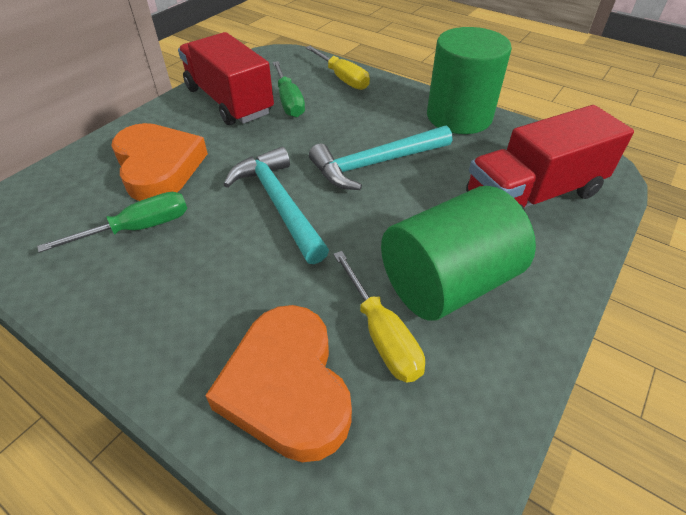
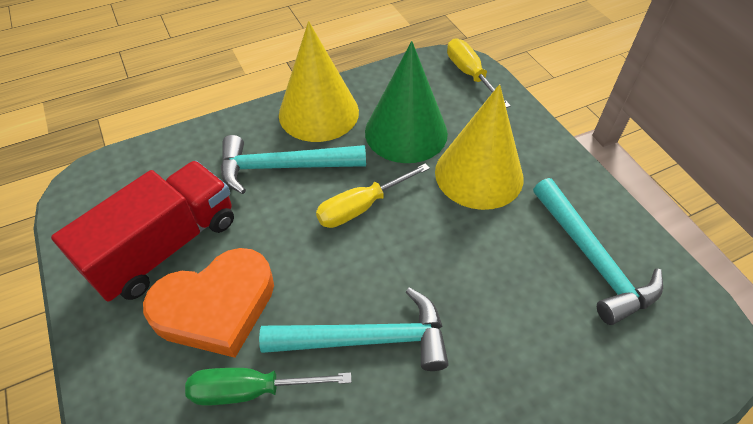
green cone: 0 -> 1
green cylinder: 2 -> 0
green screwdriver: 2 -> 1
orange heart: 2 -> 1
red truck: 2 -> 1
turquoise hammer: 2 -> 3
yellow cone: 0 -> 2

